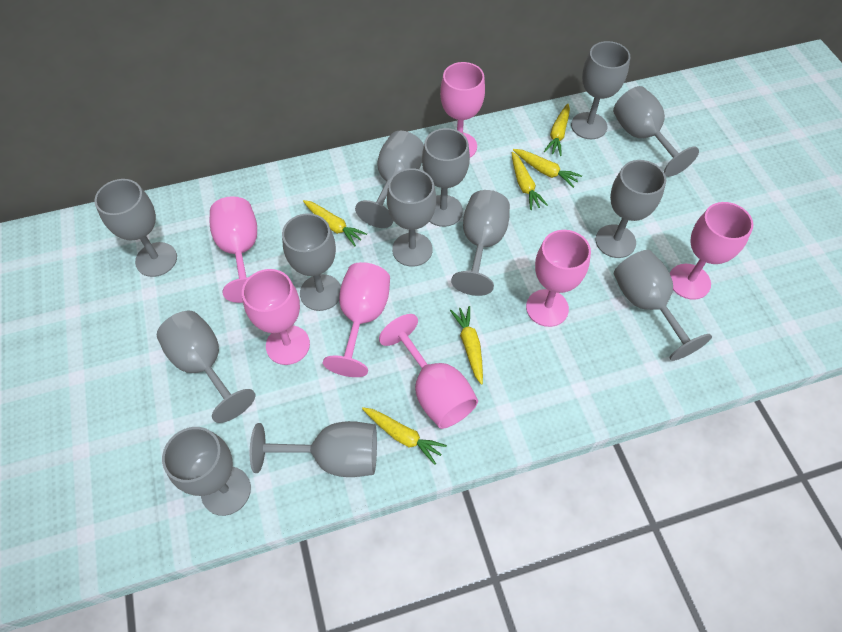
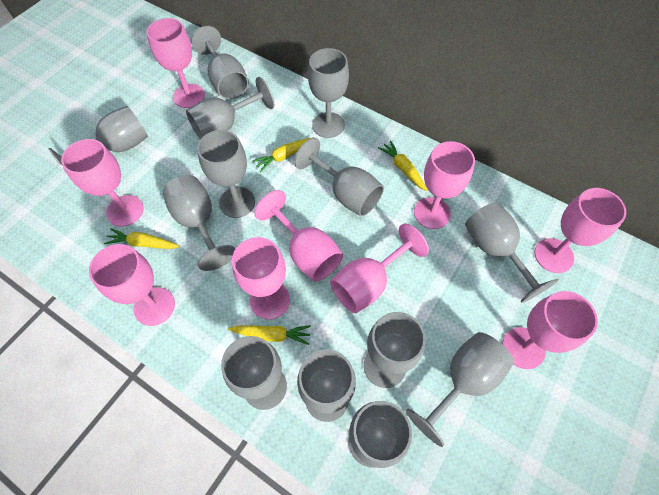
pink goblet: 7 -> 9
yellow carrot: 6 -> 4

